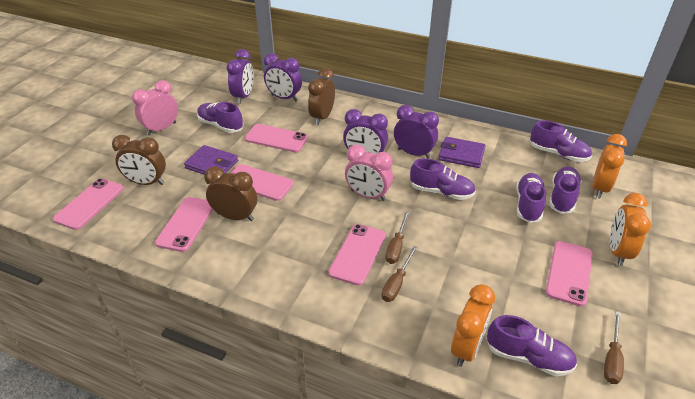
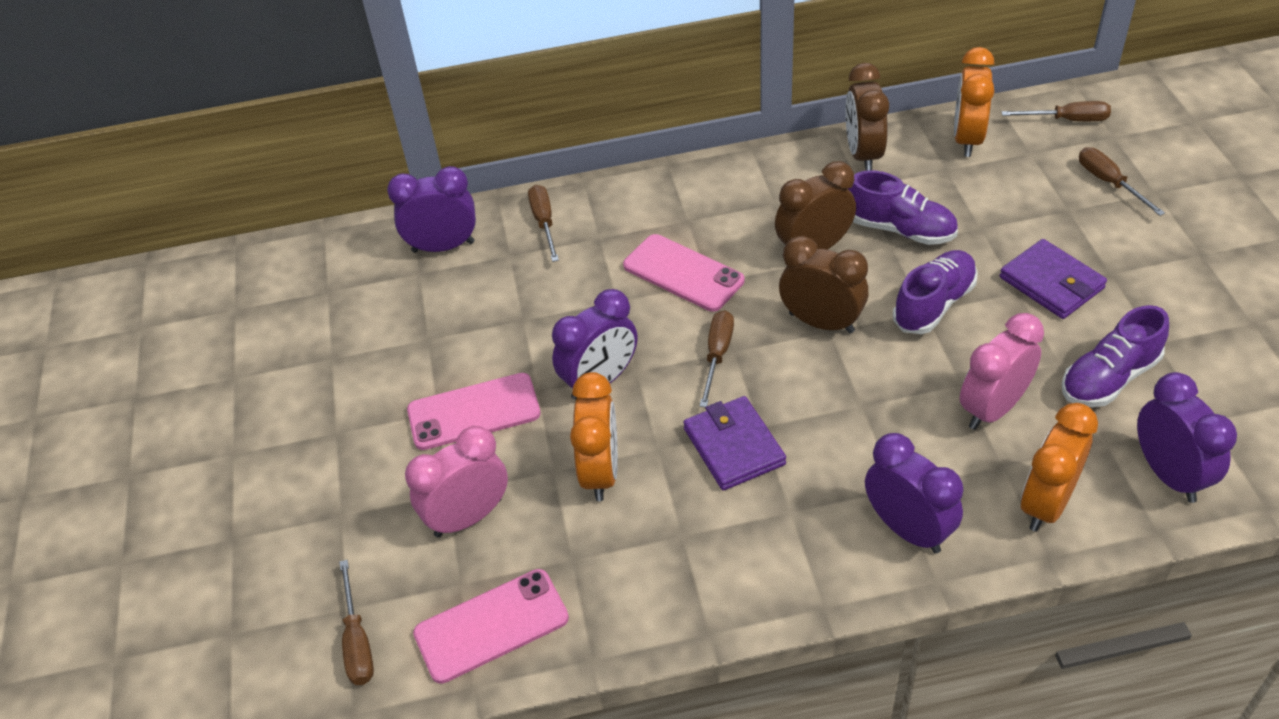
brown screwdriver: 3 -> 5
pink phone: 6 -> 3
purple shoe: 6 -> 3

